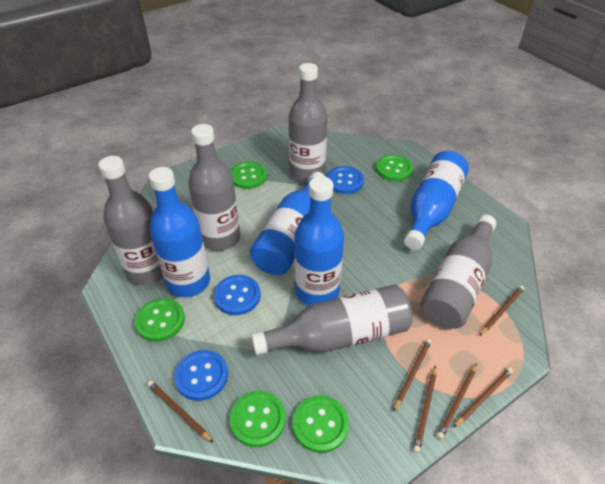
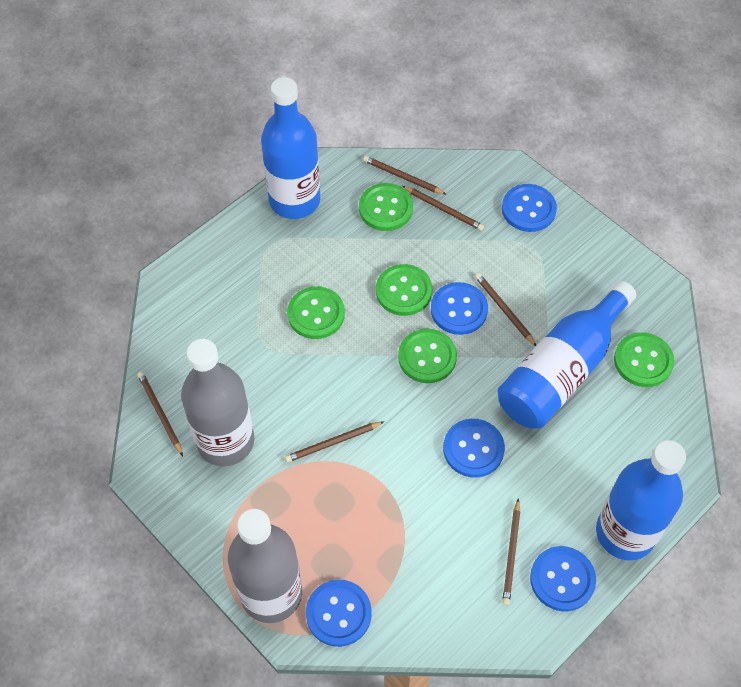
blue bottle: 4 -> 3
blue button: 3 -> 5
grey bottle: 5 -> 2

